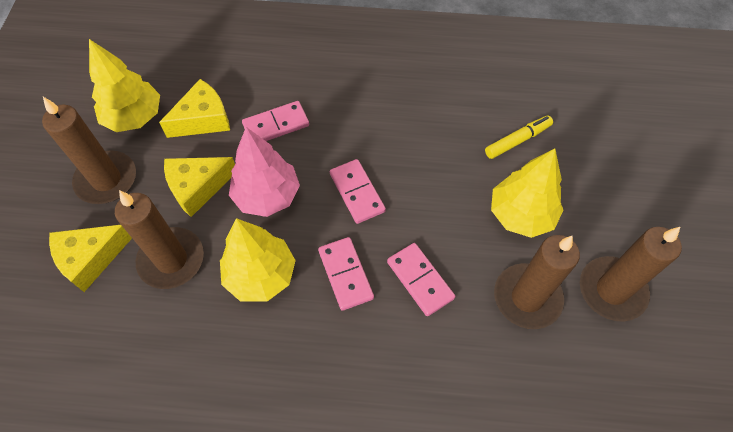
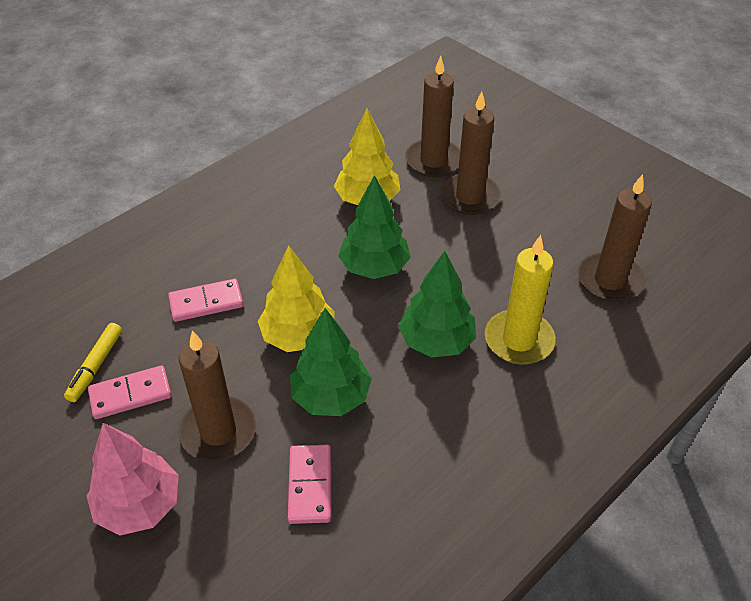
green tree: 0 -> 3
pink domino: 4 -> 3
yellow candle: 0 -> 1
yellow cheese: 3 -> 0
yellow tree: 3 -> 2

